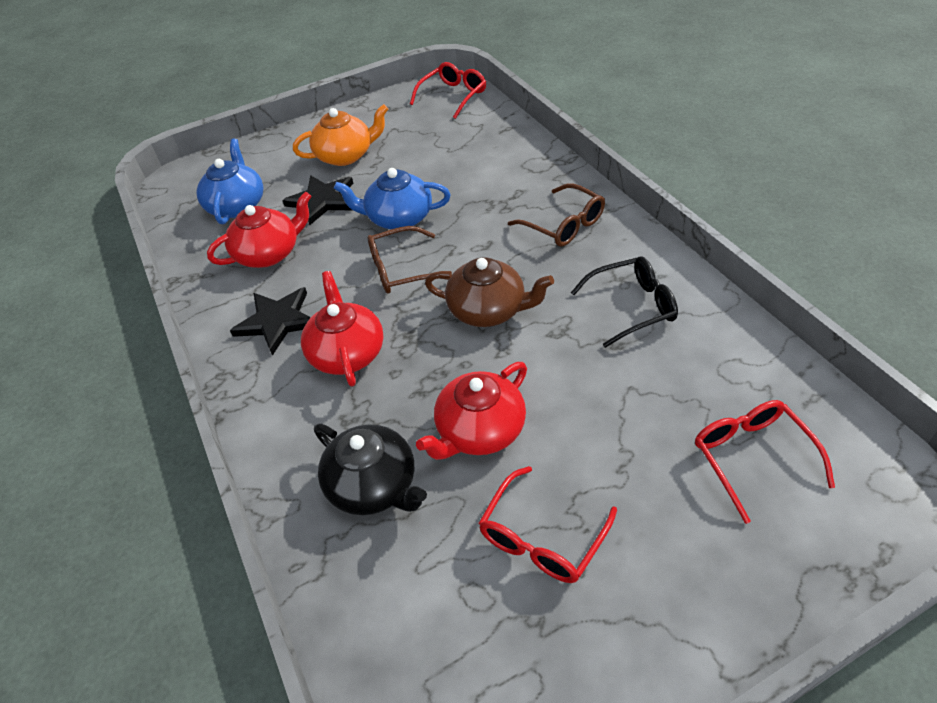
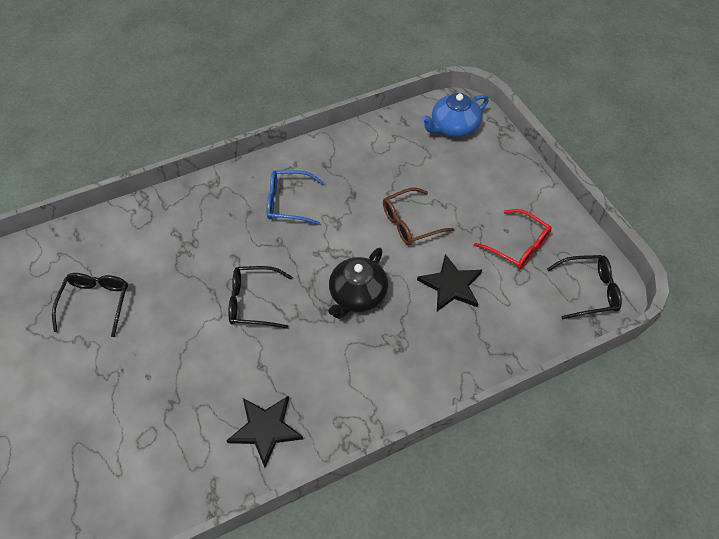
black glasses: 1 -> 3
blue glasses: 0 -> 1
blue teapot: 2 -> 1
brown glasses: 2 -> 1
brown teapot: 1 -> 0
orange teapot: 1 -> 0
red glasses: 3 -> 1
red teapot: 3 -> 0

